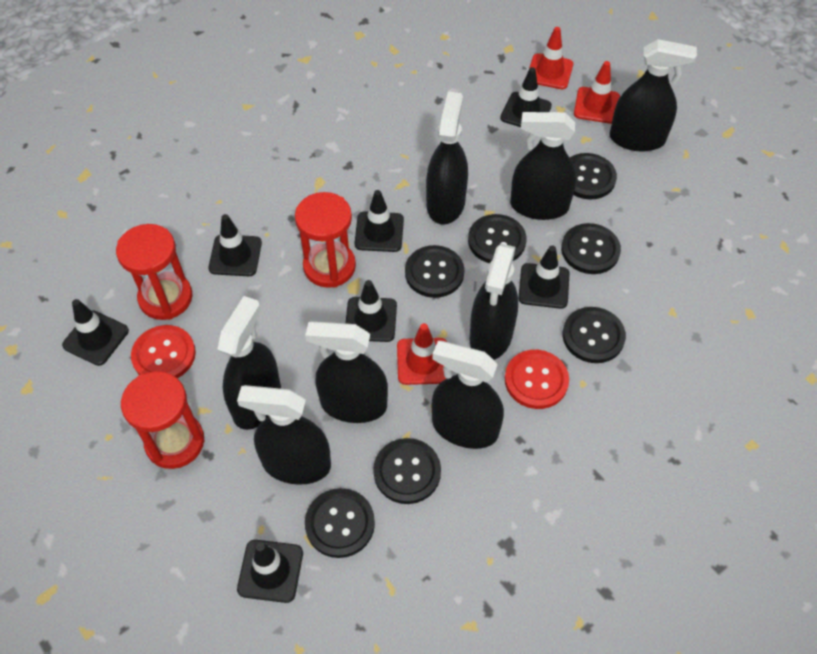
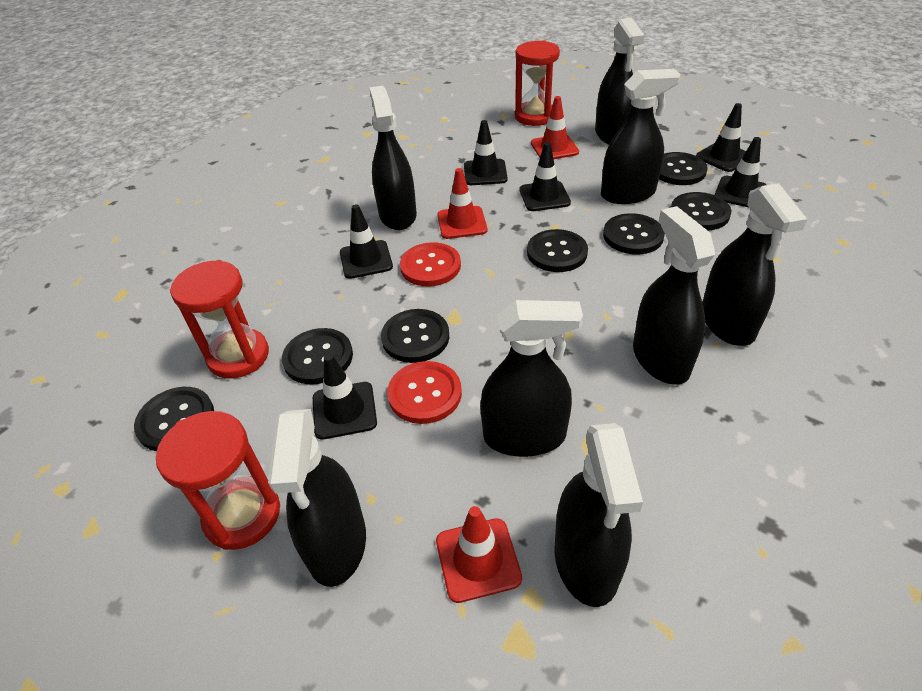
black traffic cone: 7 -> 6

